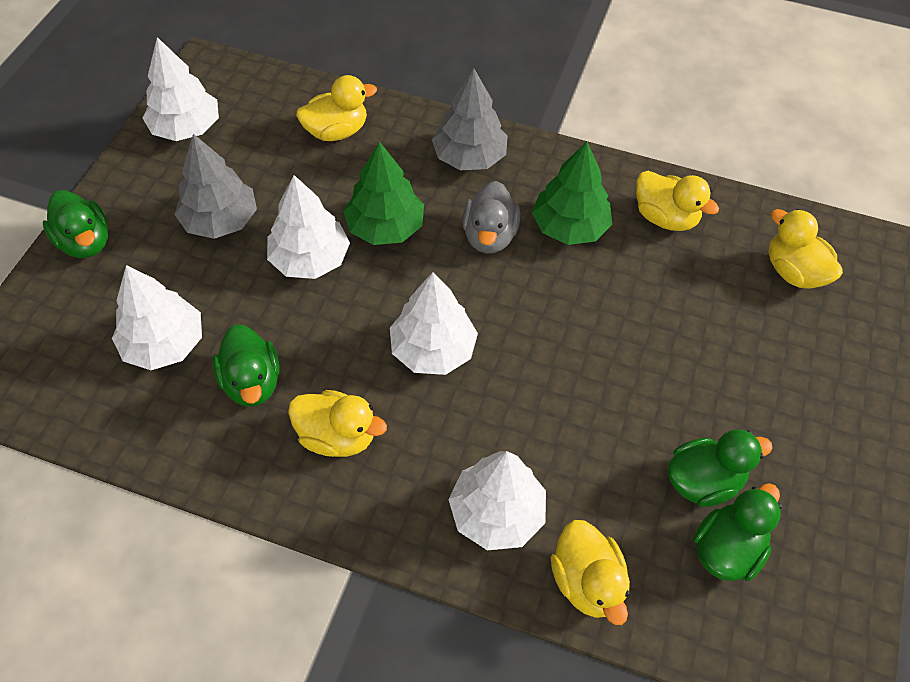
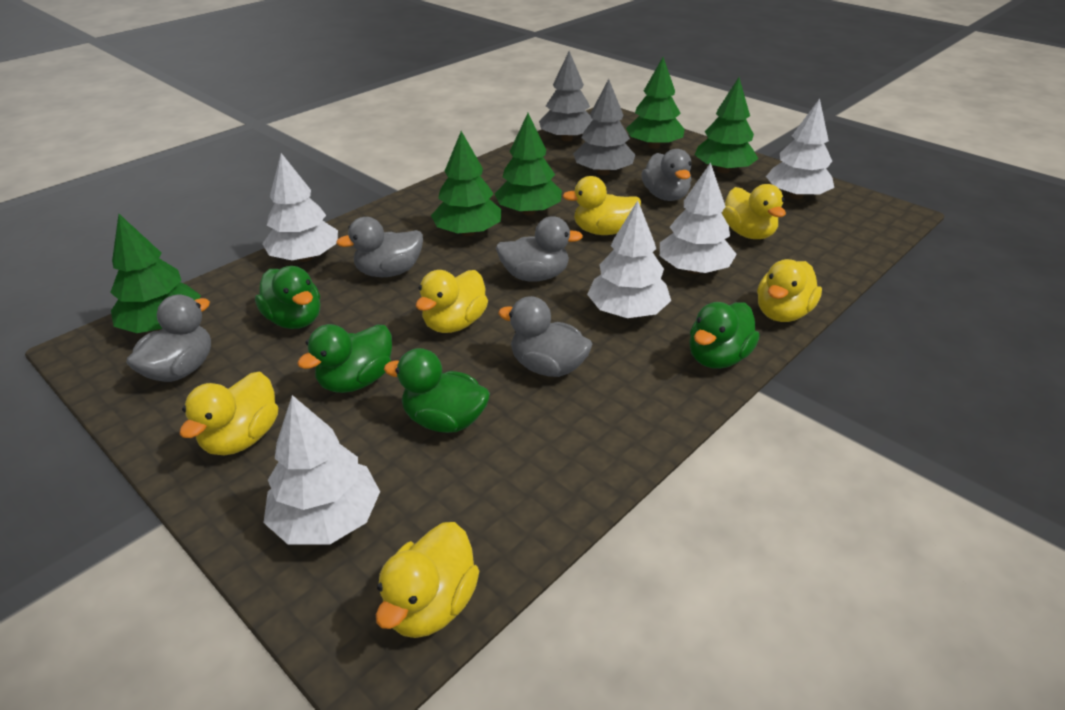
green tree: 2 -> 5
grey duck: 1 -> 5
yellow duck: 5 -> 6

